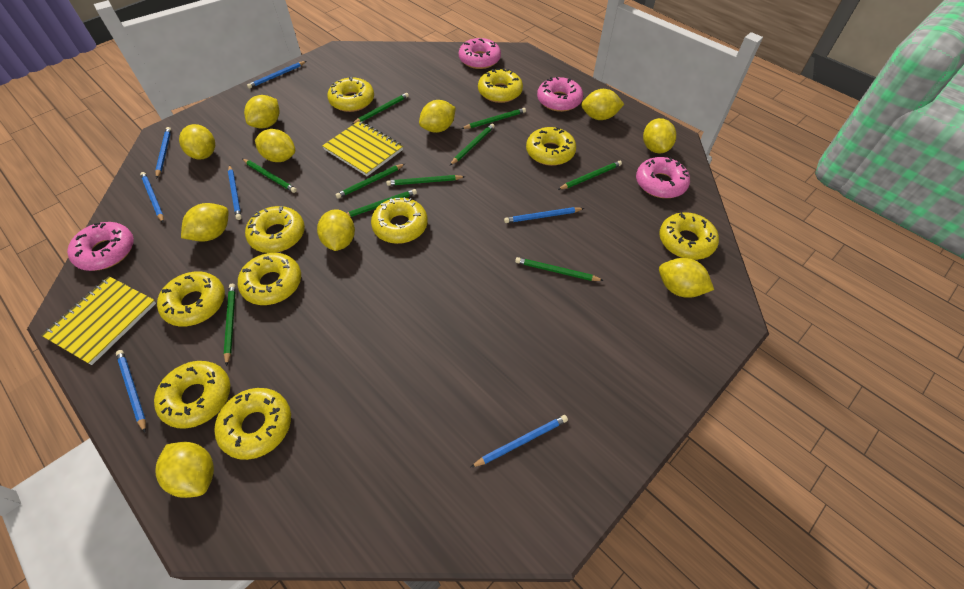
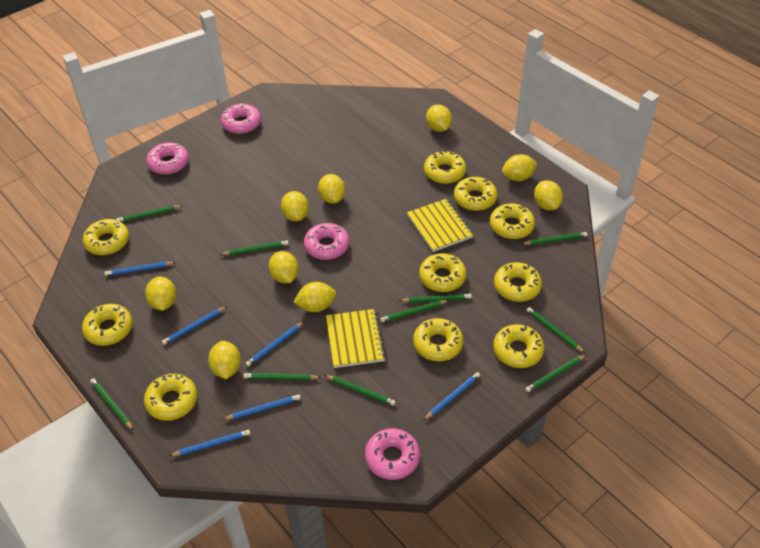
blue pencil: 7 -> 6
yellow lemon: 10 -> 9

